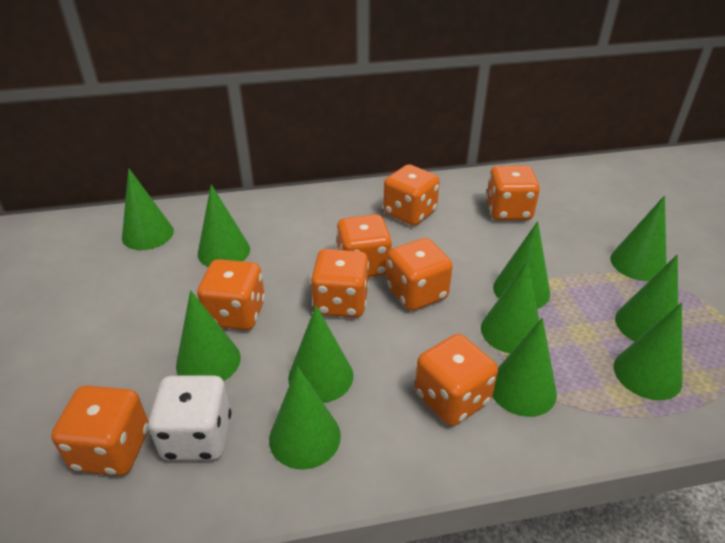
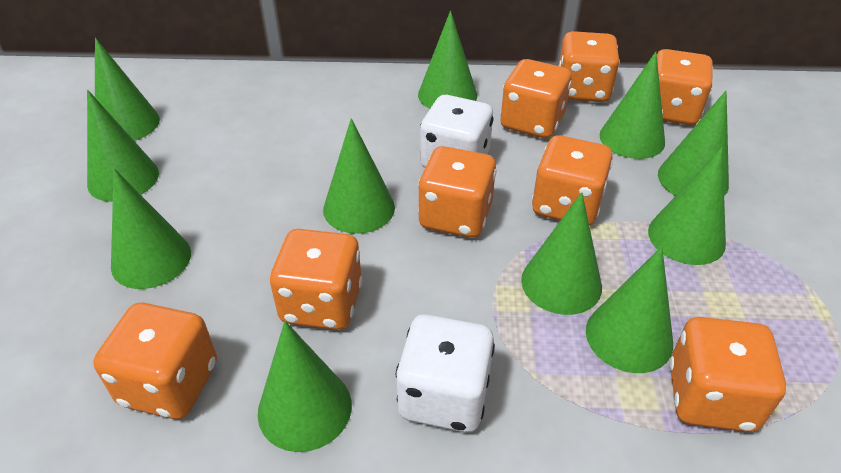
white dice: 1 -> 2

